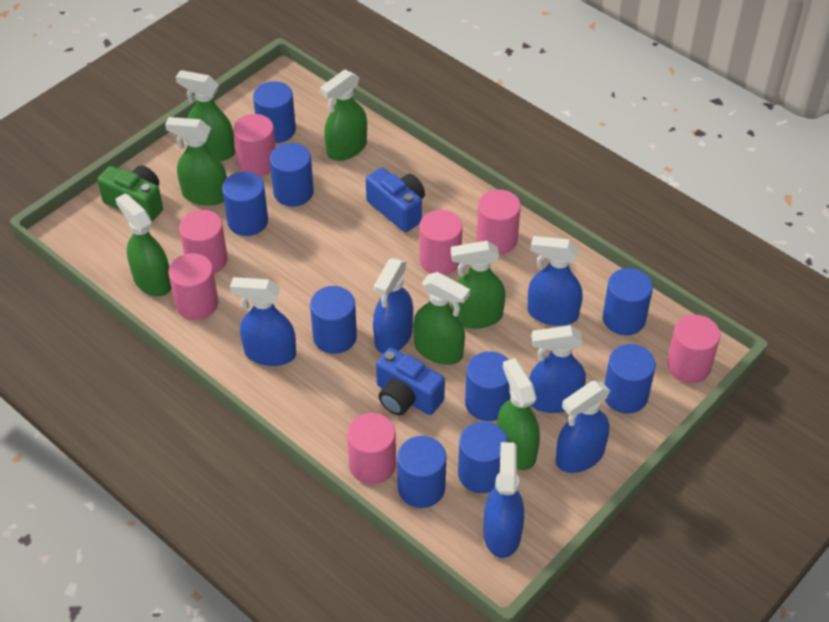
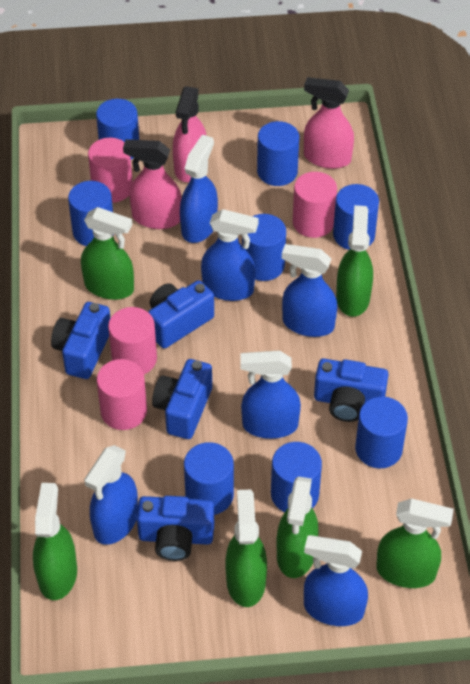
blue camera: 2 -> 5
blue cylinder: 9 -> 8
green camera: 1 -> 0
green spray bottle: 7 -> 6
pink cylinder: 7 -> 4
pink spray bottle: 0 -> 3

